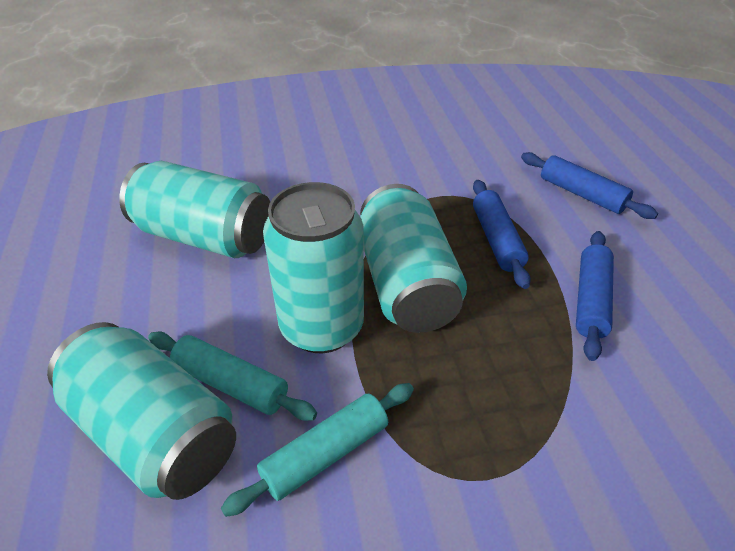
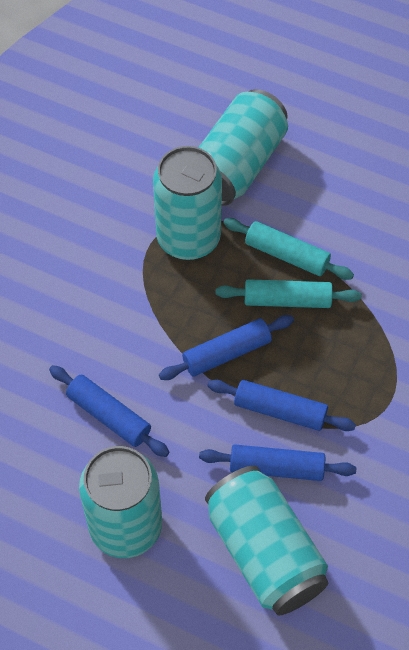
blue rolling pin: 3 -> 4

